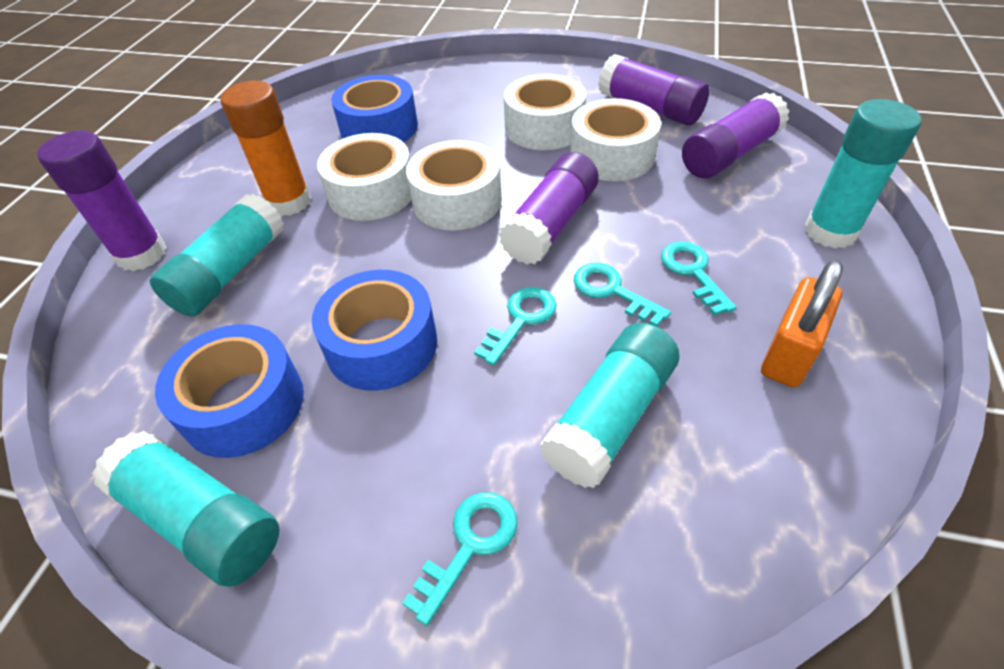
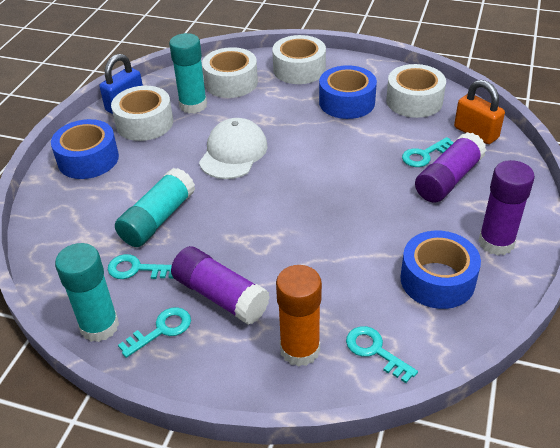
blue padlock: 0 -> 1
purple glue stick: 4 -> 3
turquoise glue stick: 4 -> 3
white cap: 0 -> 1

